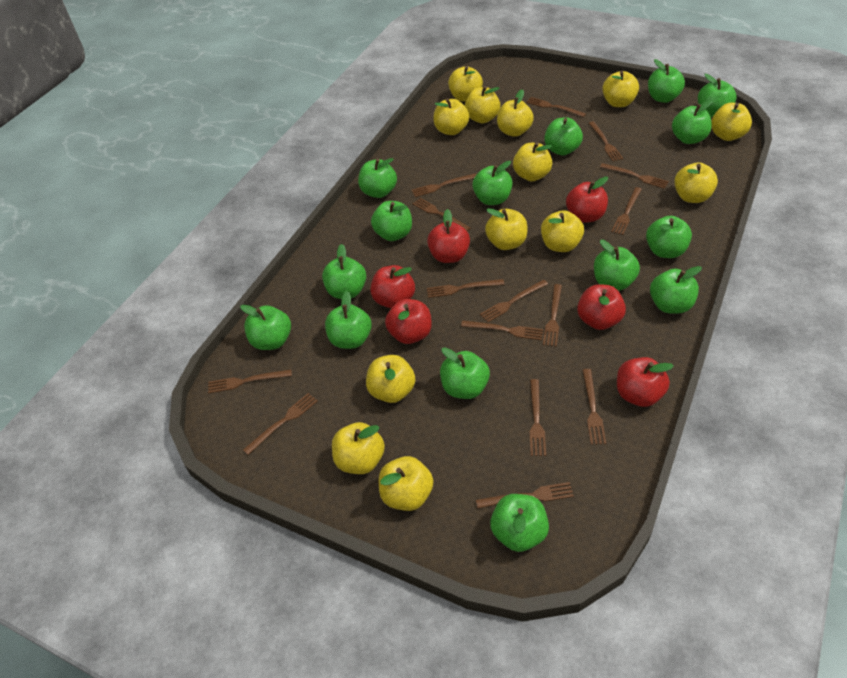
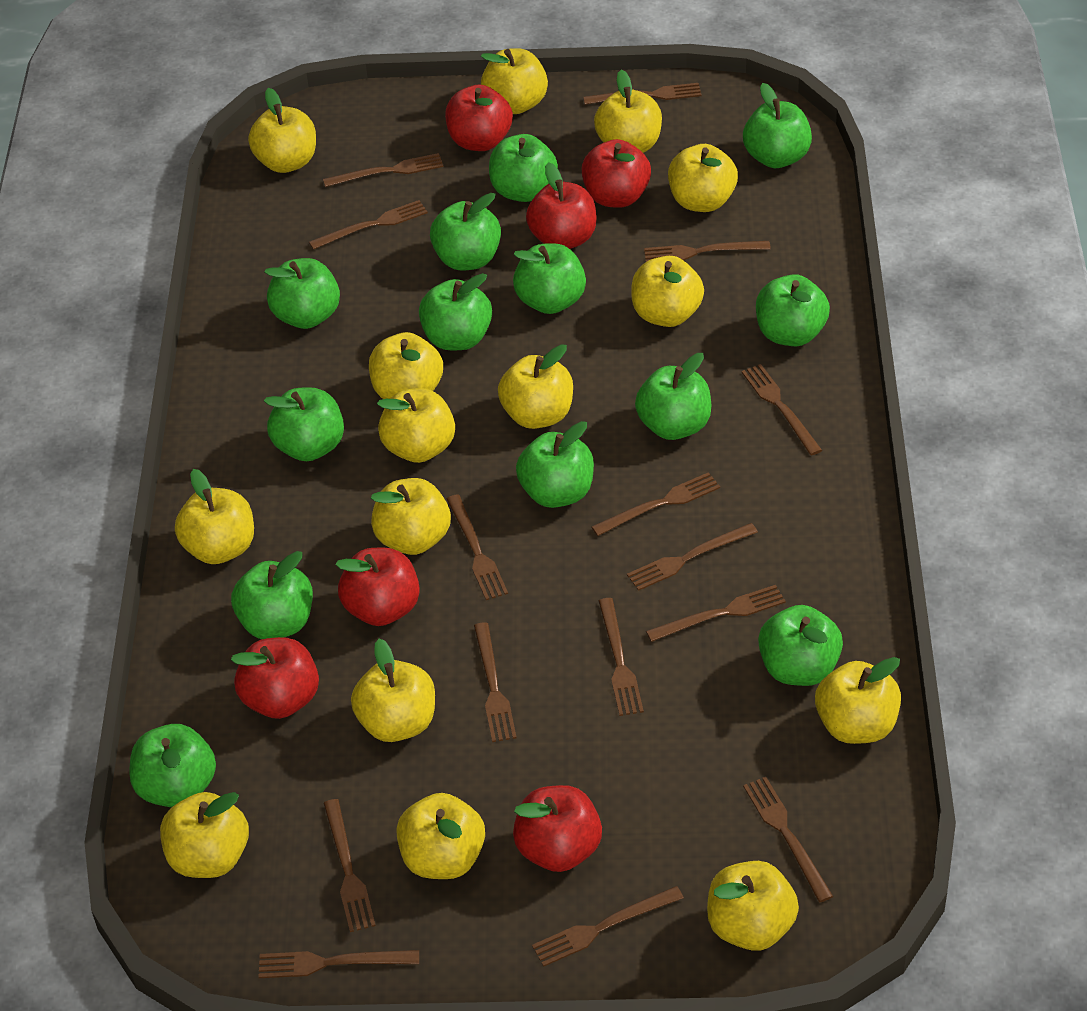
green apple: 15 -> 13
yellow apple: 13 -> 15

